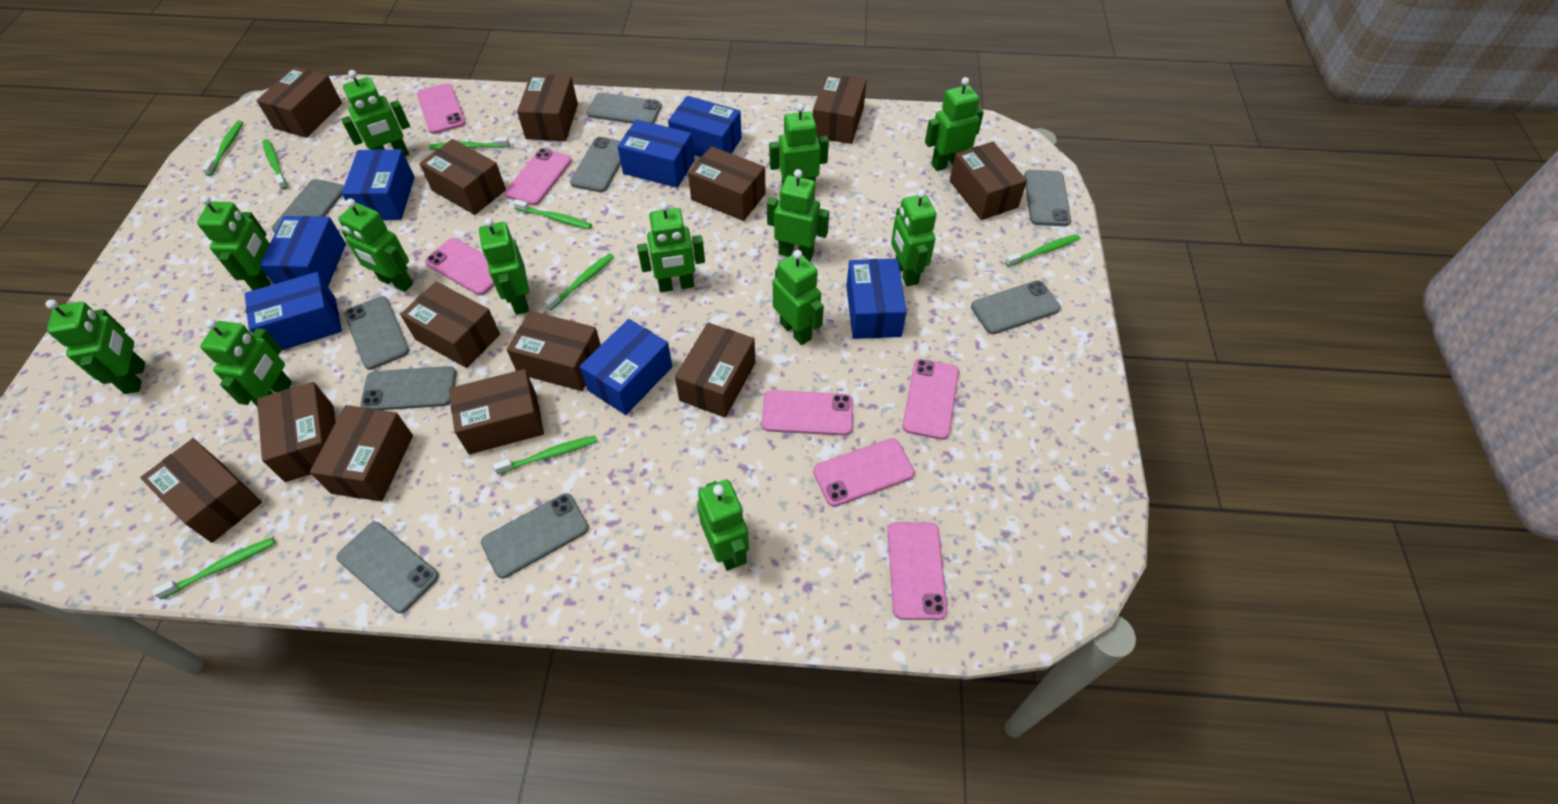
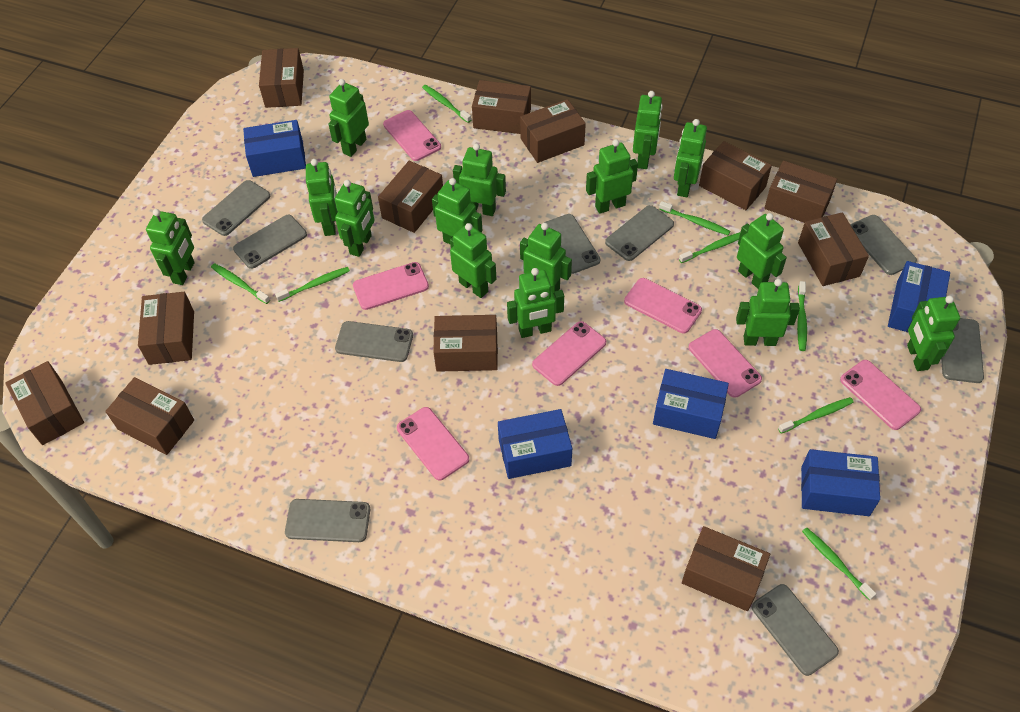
blue box: 7 -> 5
brown box: 13 -> 12
green robot: 13 -> 15

